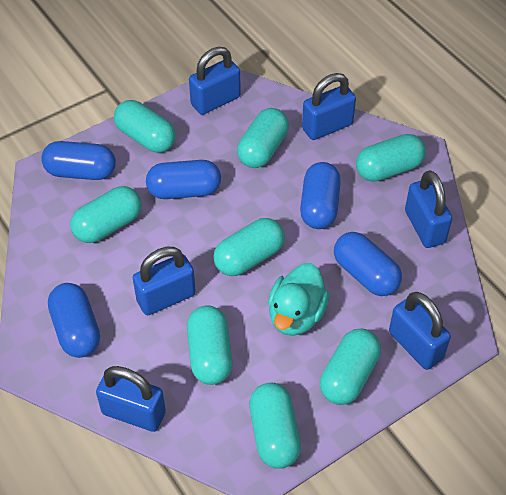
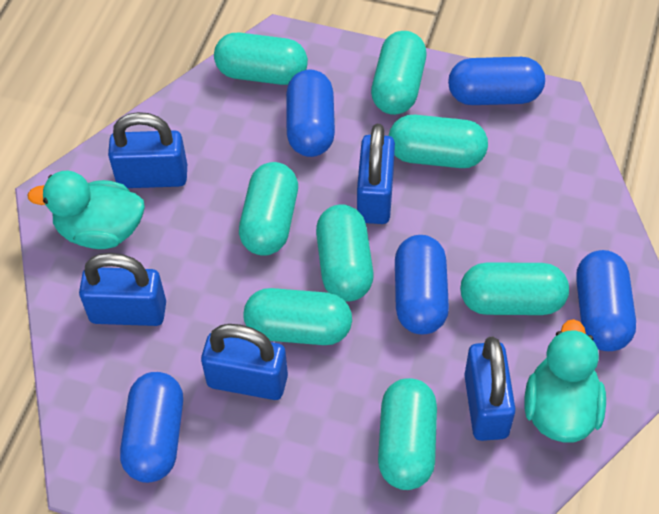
blue padlock: 6 -> 5
turquoise duck: 1 -> 2

